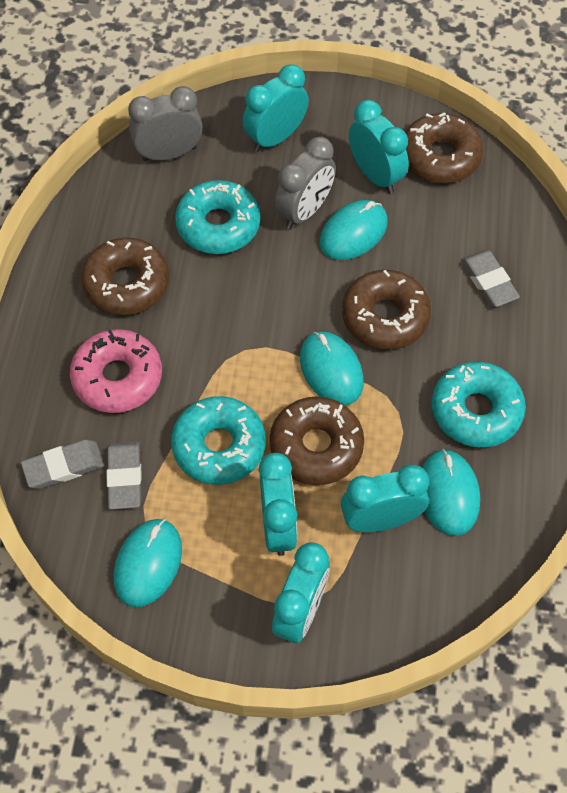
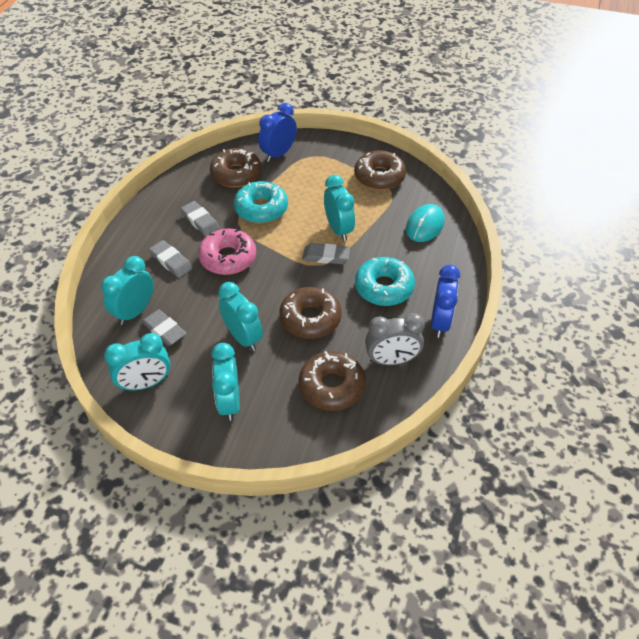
blue clock: 0 -> 2
grey clock: 2 -> 1
grey eraser: 3 -> 4
turquoise donut: 3 -> 2
turquoise mouse: 4 -> 1

